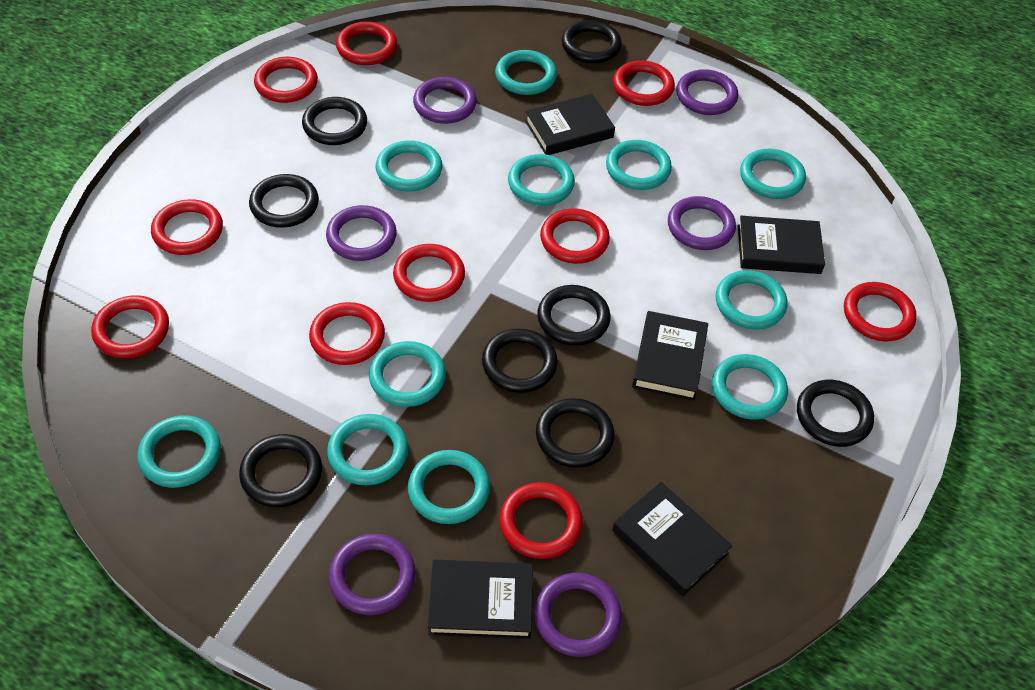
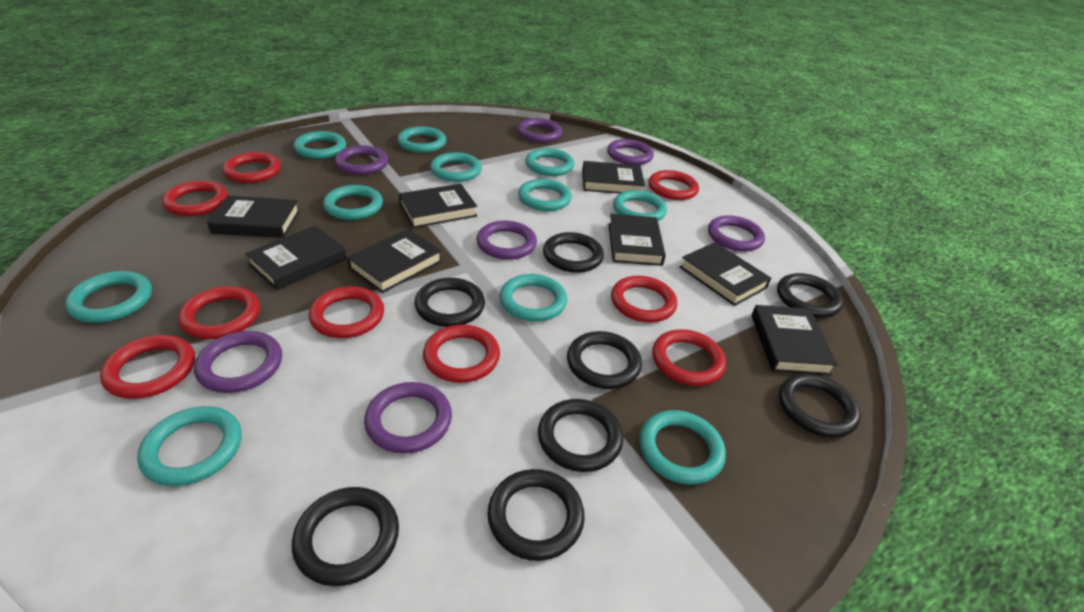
black book: 5 -> 8
purple ring: 6 -> 7
red ring: 10 -> 9

